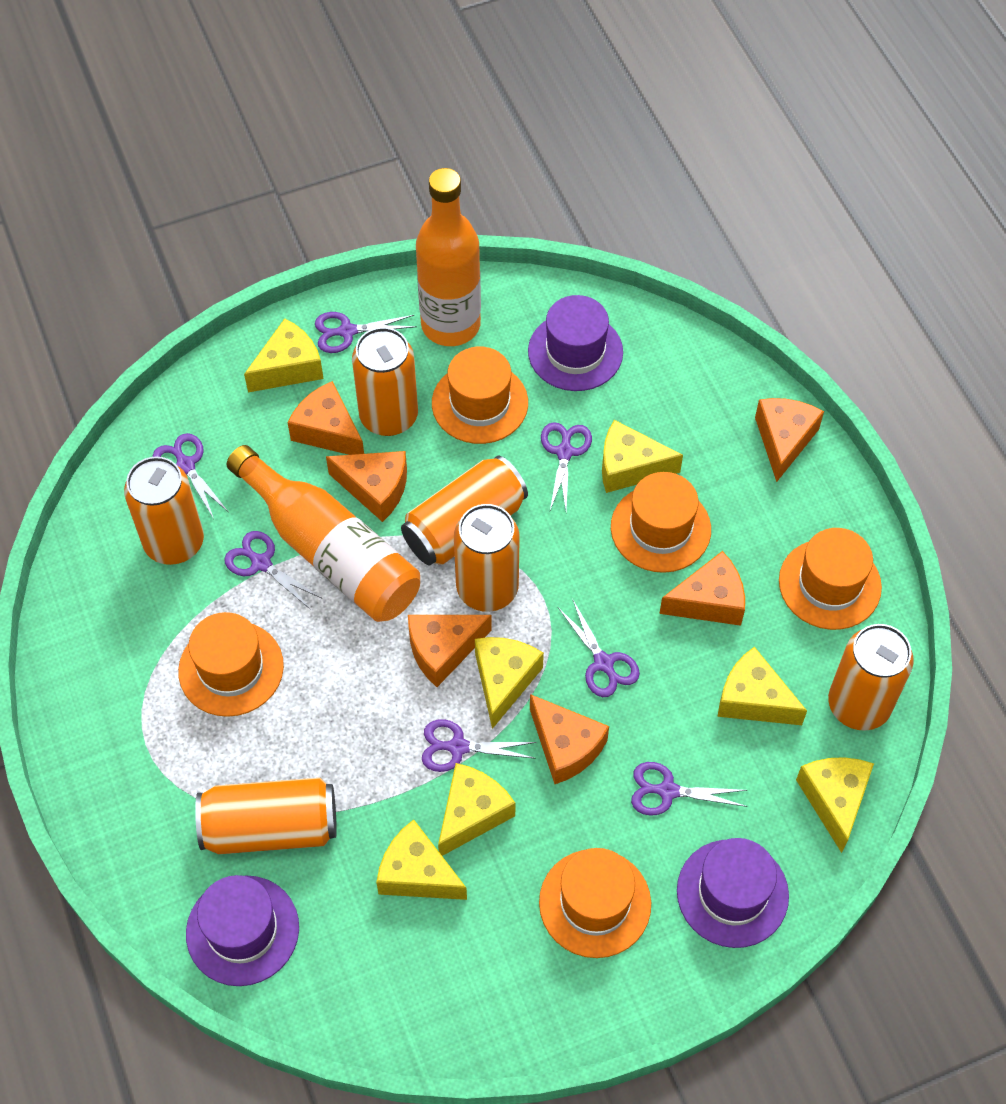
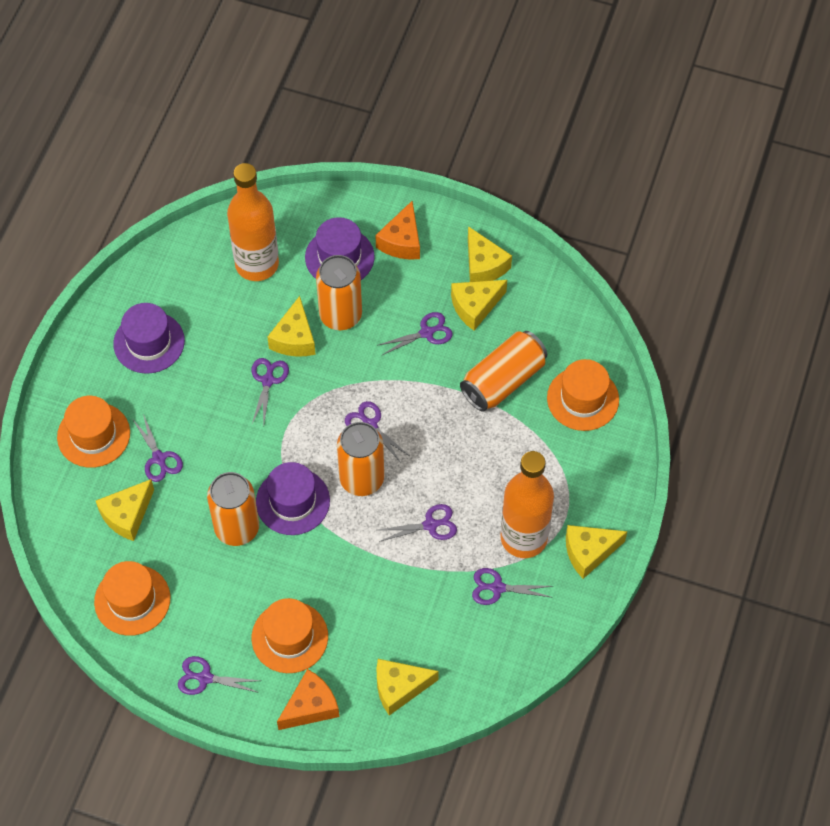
orange can: 6 -> 4
orange cheese: 6 -> 2
orange hat: 5 -> 4
yellow cheese: 7 -> 6

